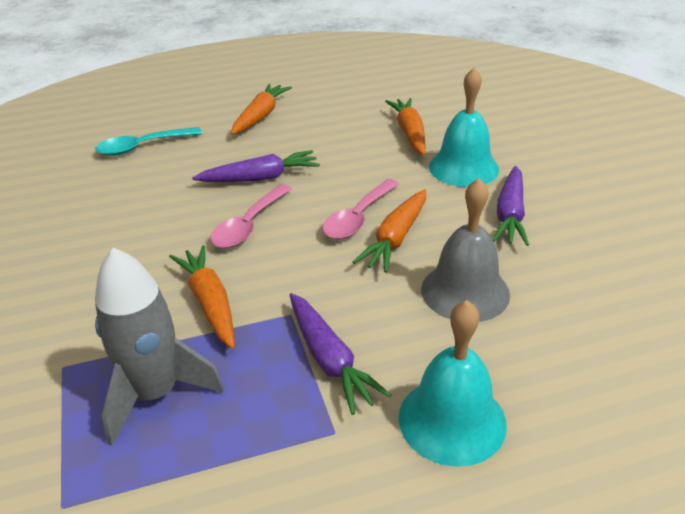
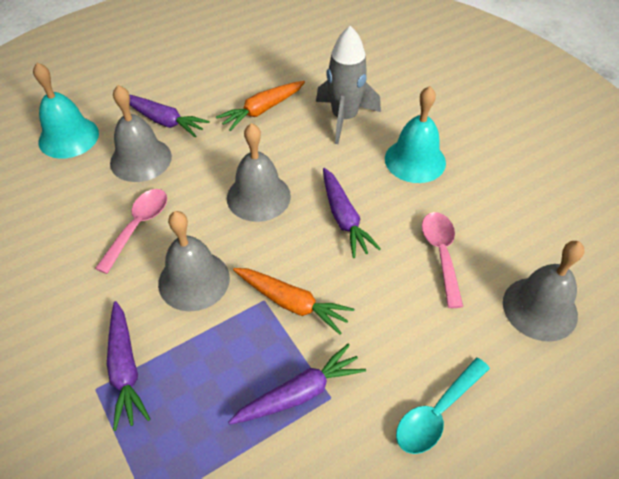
grey bell: 1 -> 4
orange carrot: 4 -> 2
purple carrot: 3 -> 4

